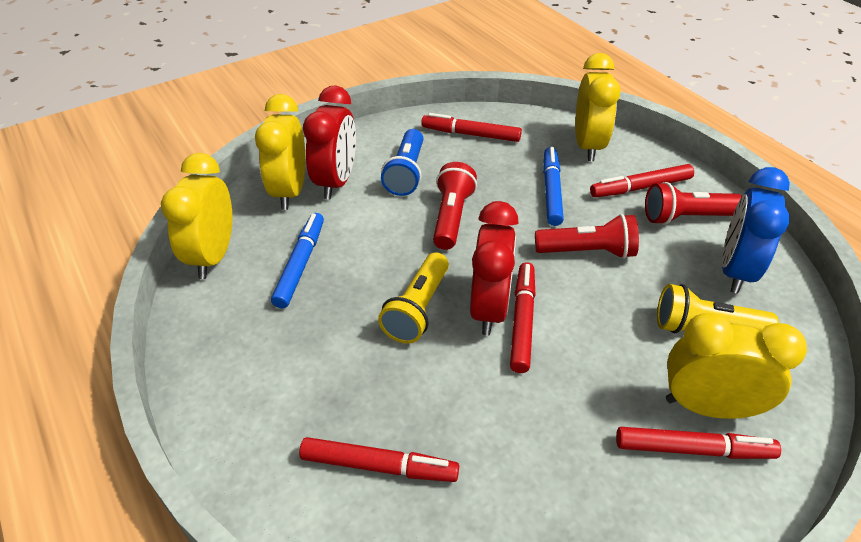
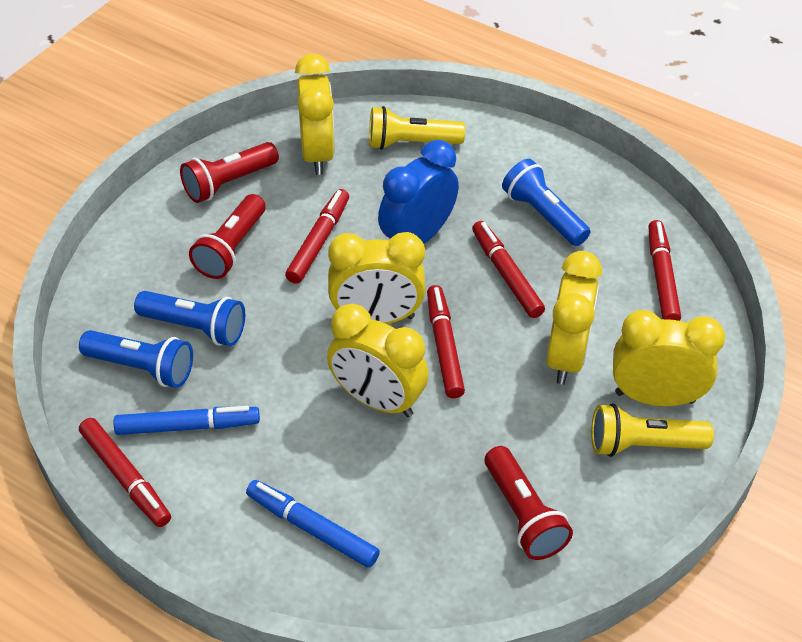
blue flashlight: 1 -> 3
red clock: 2 -> 0
yellow clock: 4 -> 5

